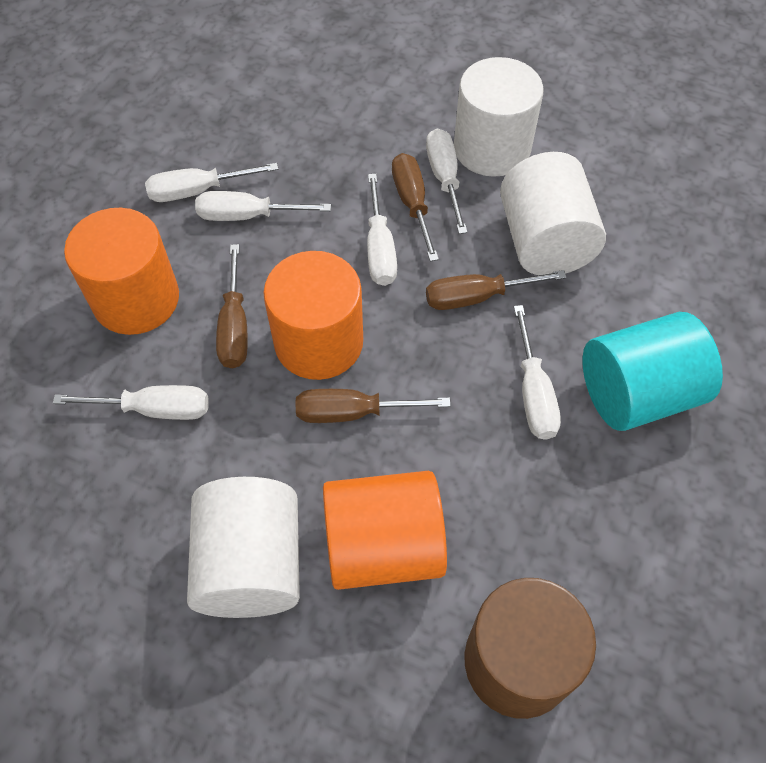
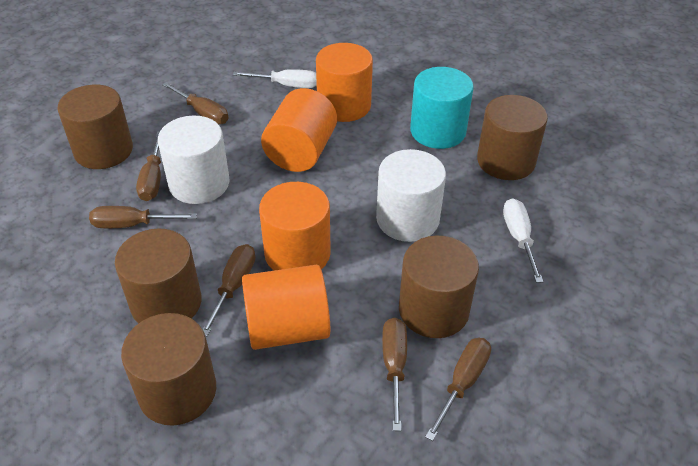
brown cylinder: 1 -> 5
brown screwdriver: 4 -> 6
orange cylinder: 3 -> 4
white cylinder: 3 -> 2
white screwdriver: 6 -> 2

